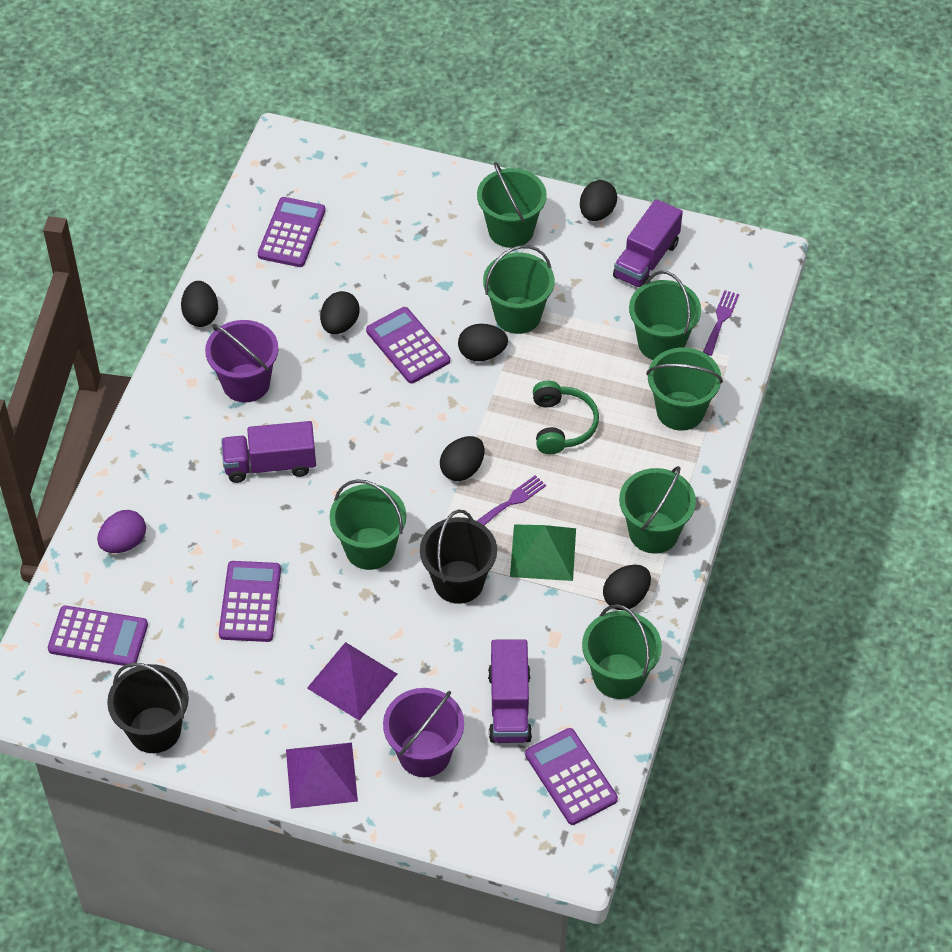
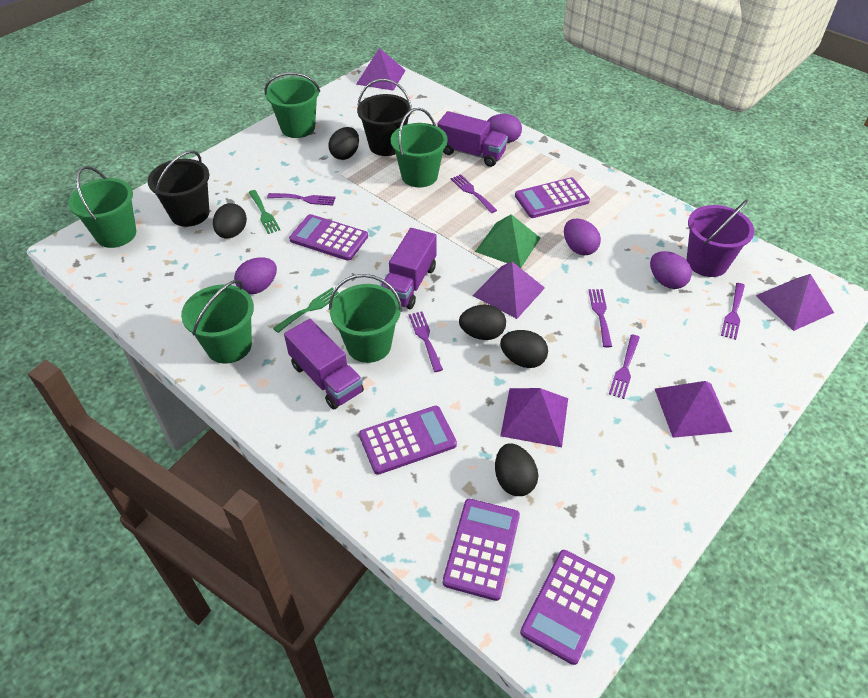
black egg: 6 -> 5
green bucket: 7 -> 5
green fork: 0 -> 2
green headphones: 1 -> 0
purple bucket: 2 -> 1
purple egg: 1 -> 4
purple fork: 2 -> 6
purple pyramid: 2 -> 5

